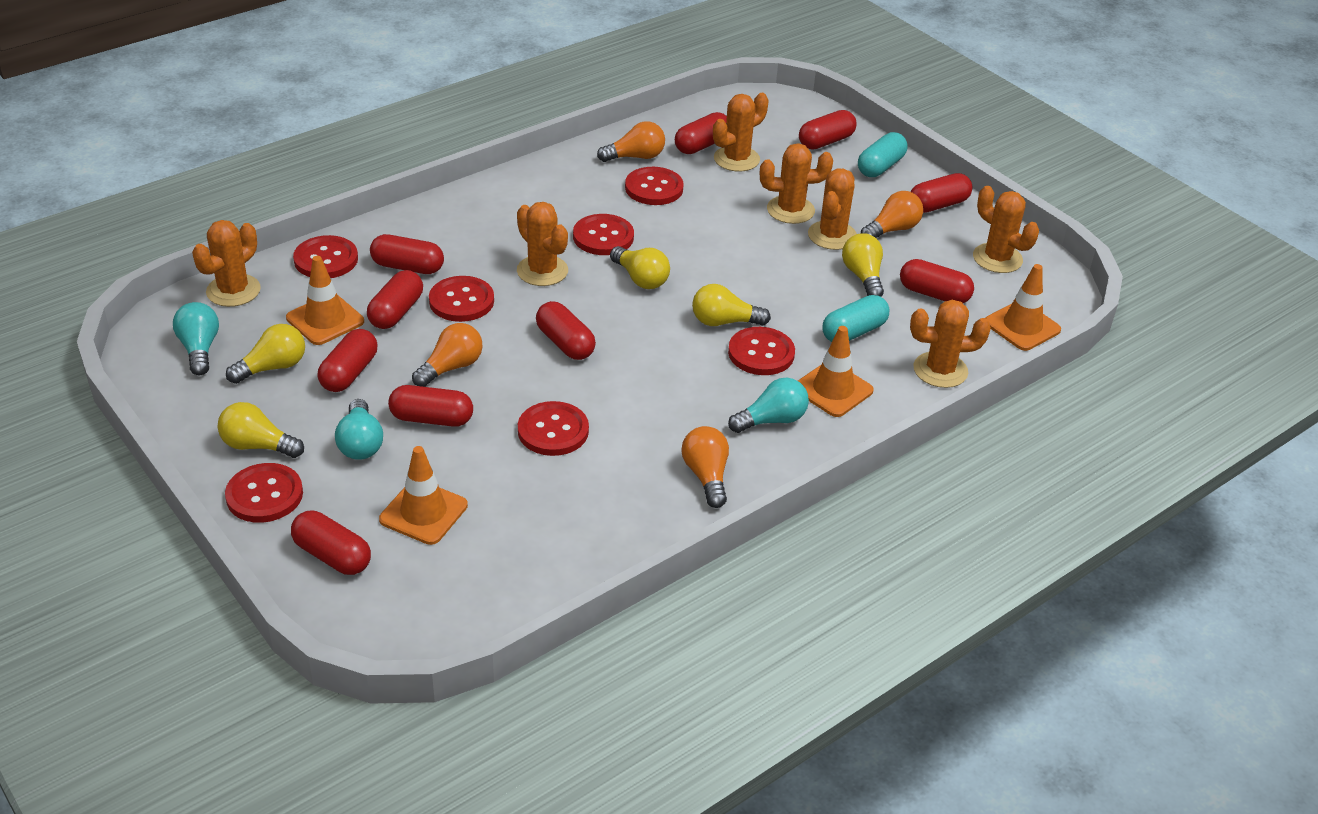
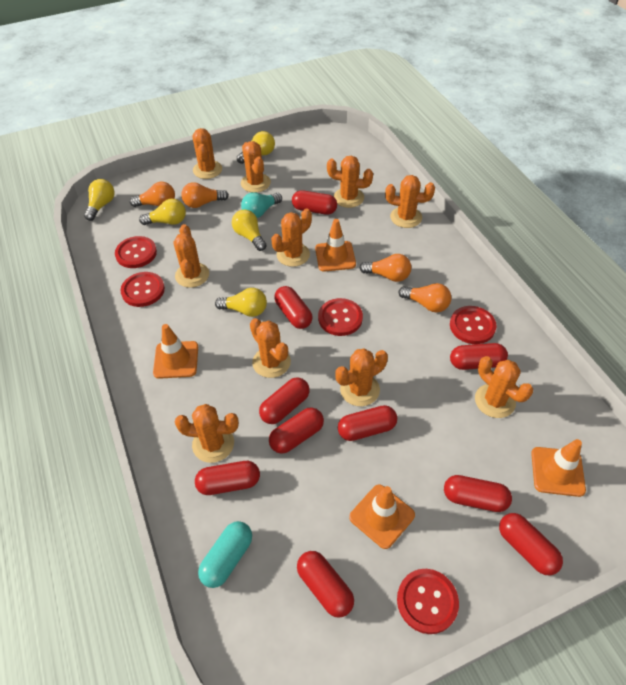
orange cactus: 7 -> 10
red button: 7 -> 5
turquoise capsule: 2 -> 1
turquoise light bulb: 3 -> 1

